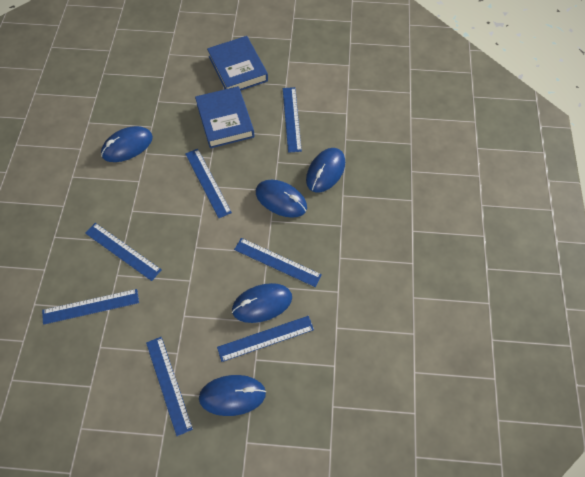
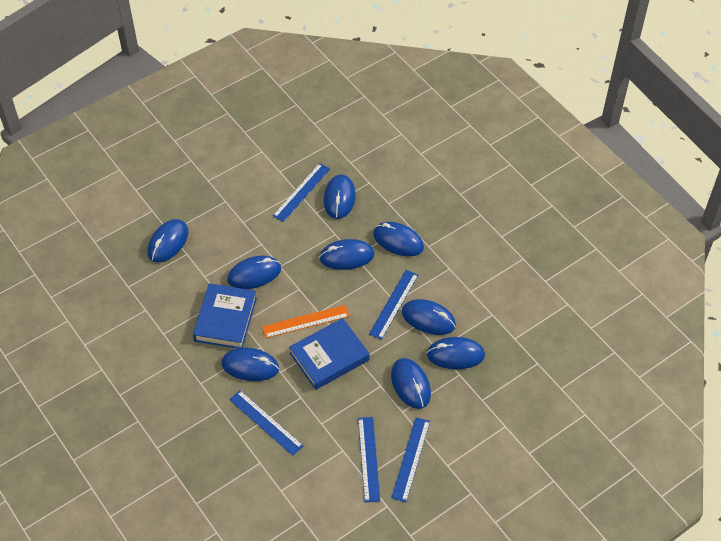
blue mouse: 5 -> 9
blue ruler: 7 -> 5
orange ruler: 0 -> 1

